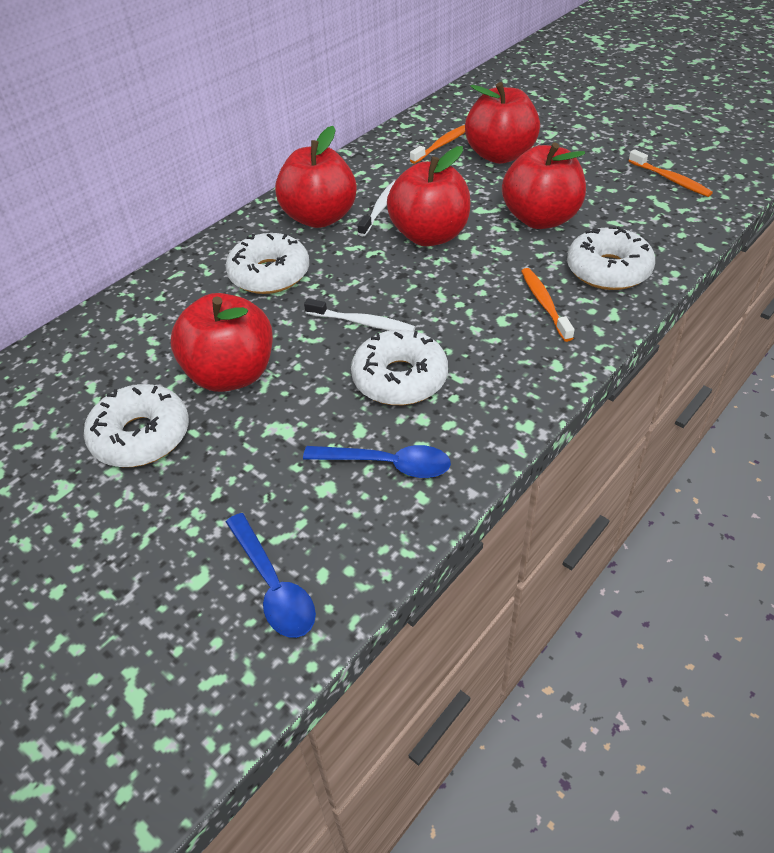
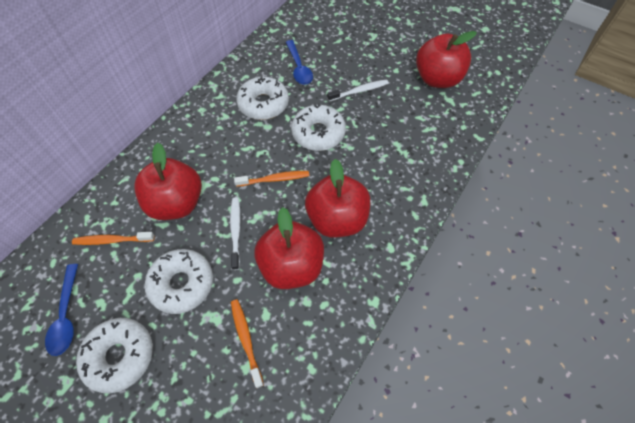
red apple: 5 -> 4

